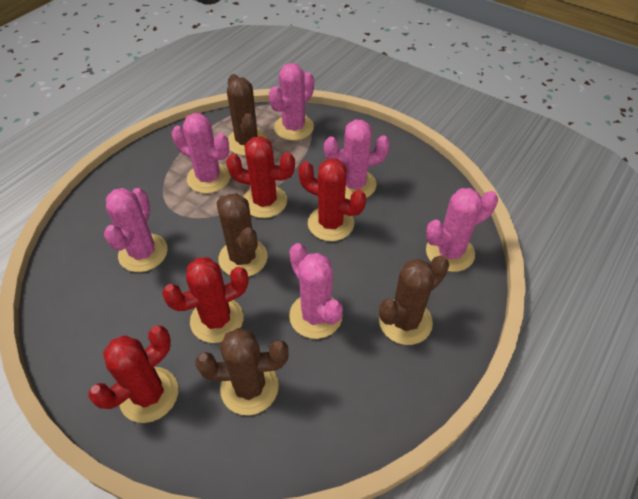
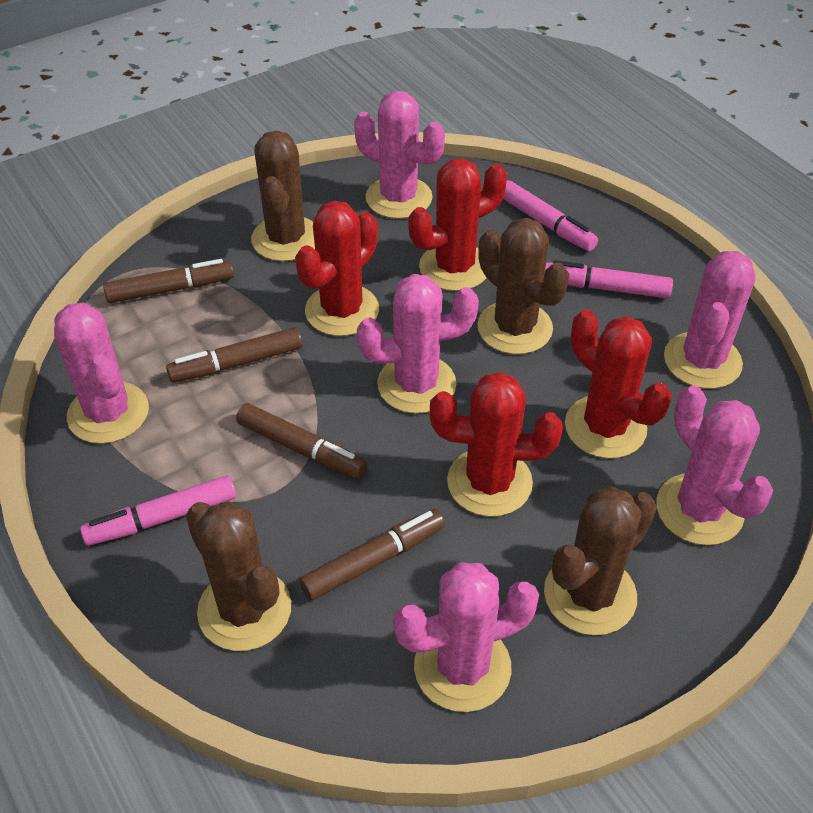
brown marker: 0 -> 4
pink marker: 0 -> 3

